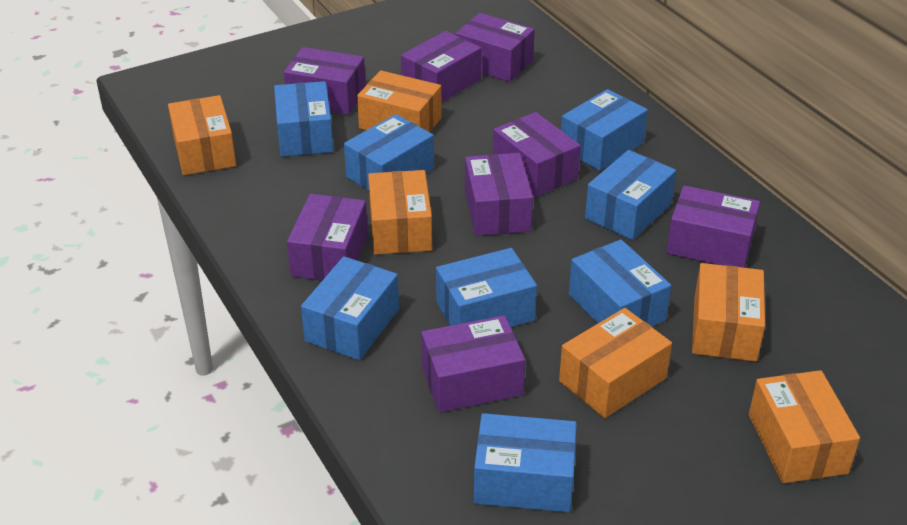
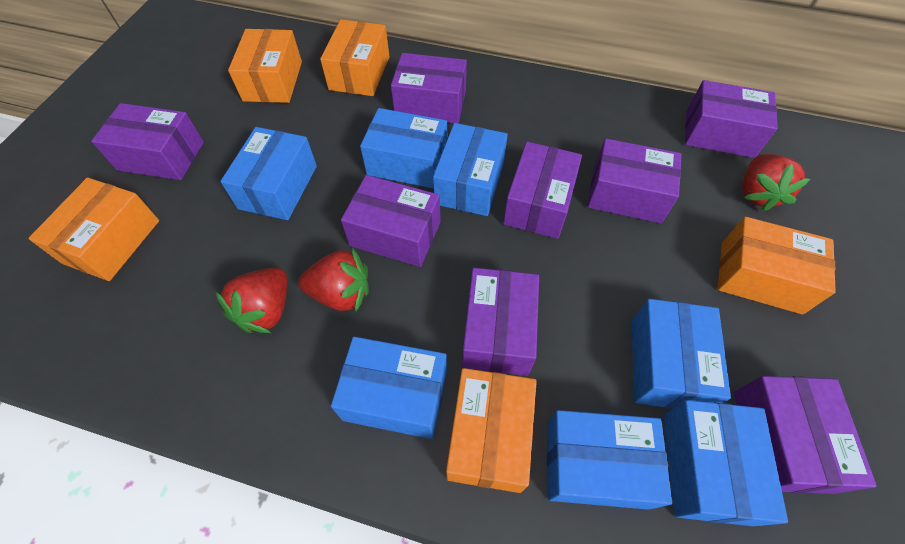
blue box: 8 -> 7
orange box: 6 -> 5
red strawberry: 0 -> 3

